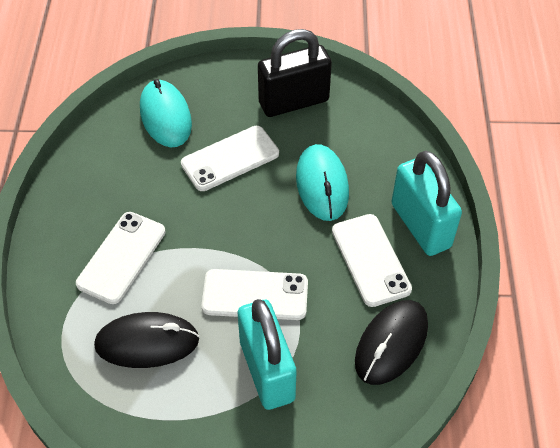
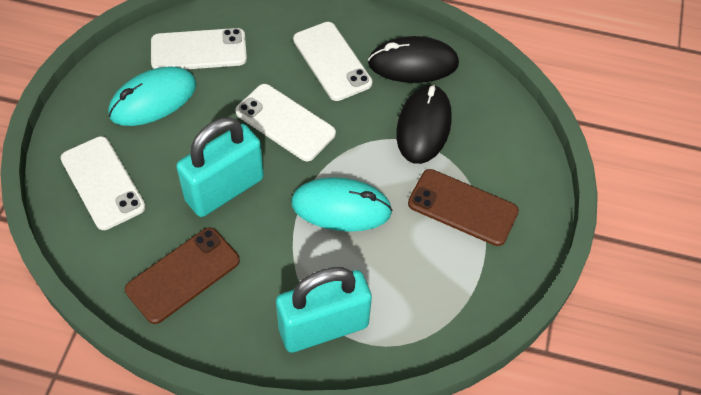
black padlock: 1 -> 0
brown phone: 0 -> 2

